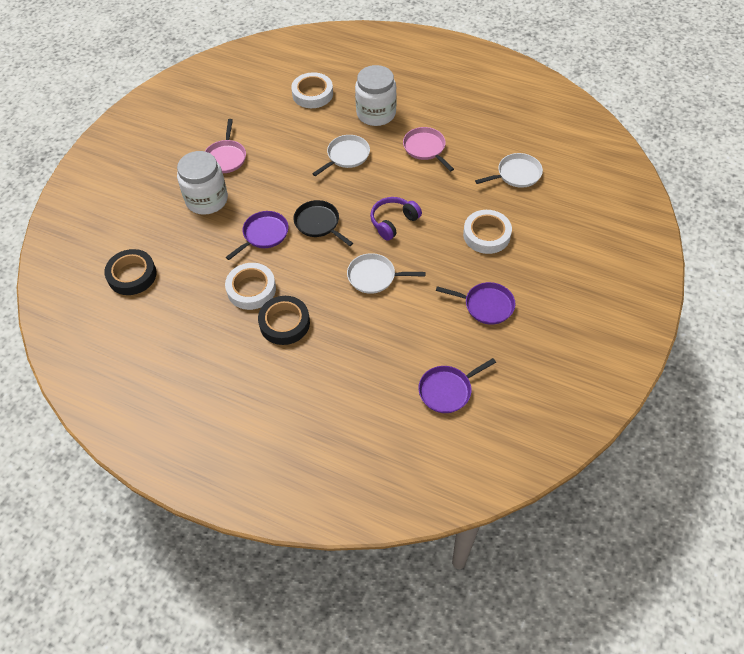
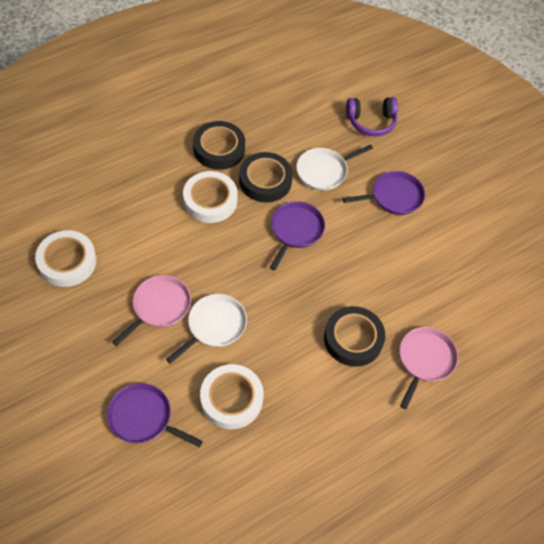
black pan: 1 -> 0
black tape: 2 -> 3
white jar: 2 -> 0
white pan: 3 -> 2

